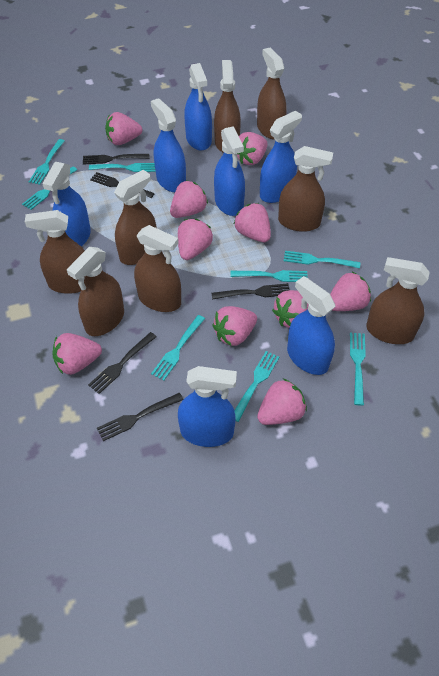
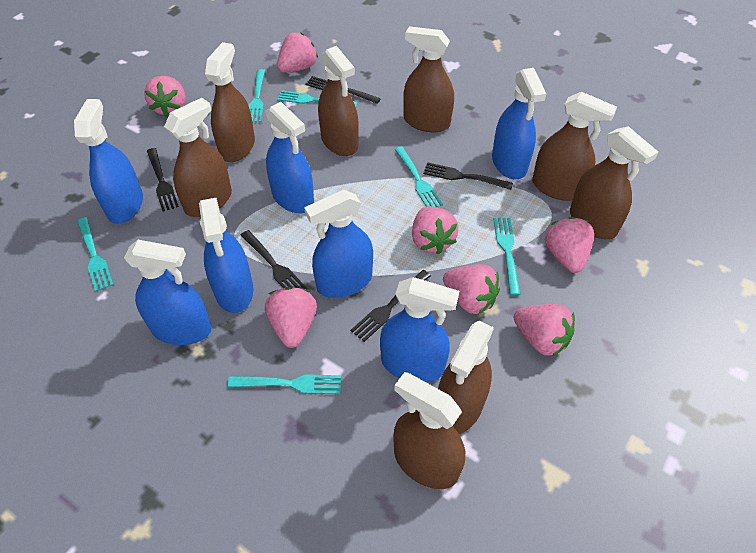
pink strawberry: 10 -> 7
turquoise fork: 8 -> 6

